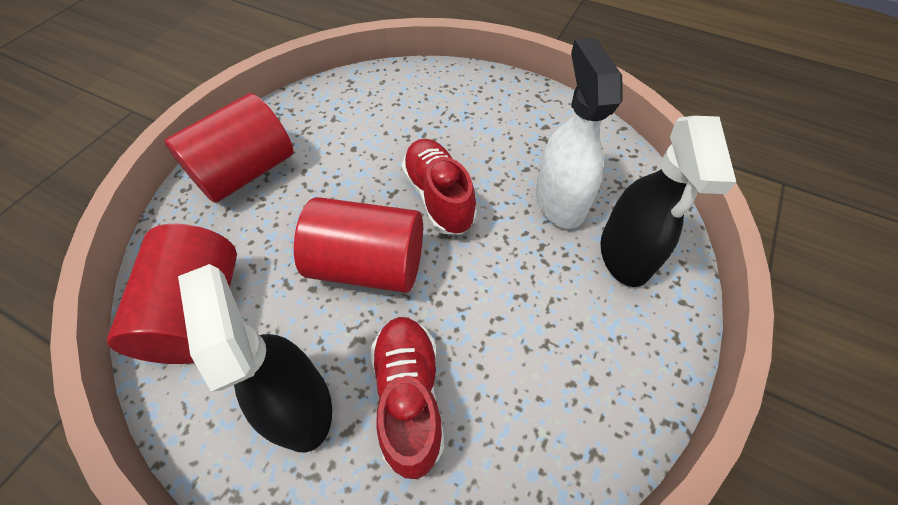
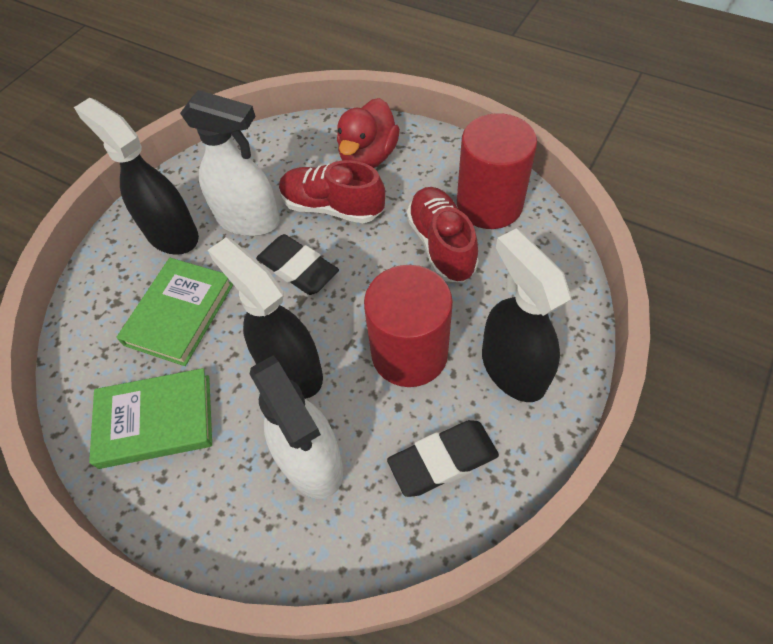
black eraser: 0 -> 2
black spray bottle: 2 -> 3
green book: 0 -> 2
red cylinder: 3 -> 2
red duck: 0 -> 1
white spray bottle: 1 -> 2

